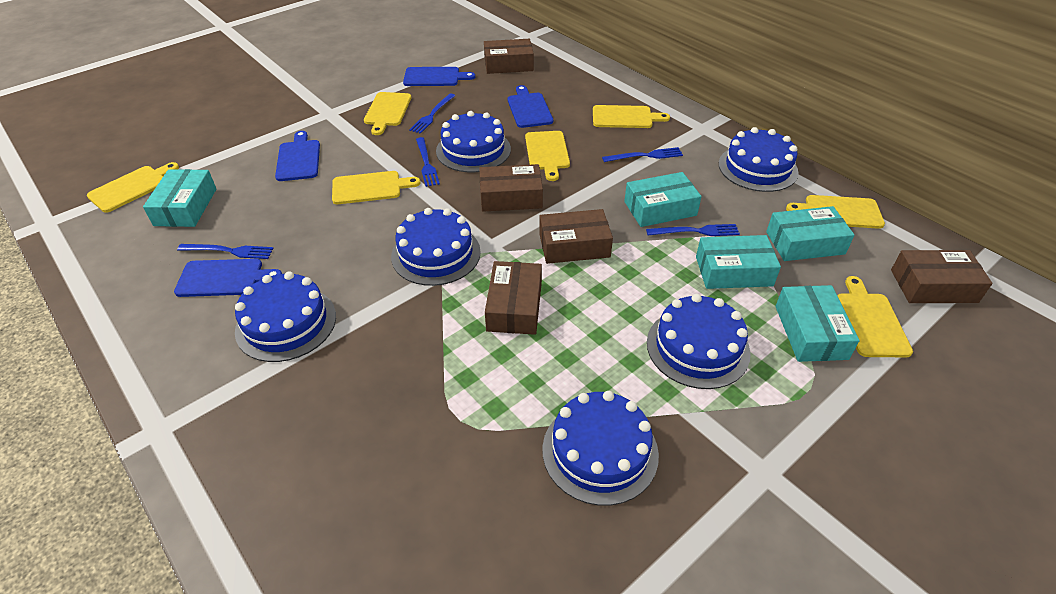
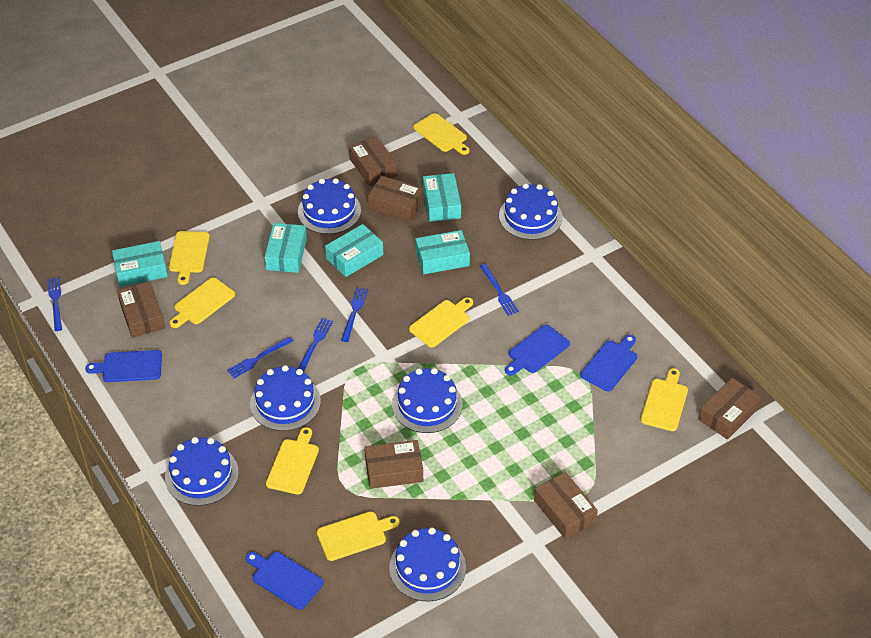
brown box: 5 -> 6

